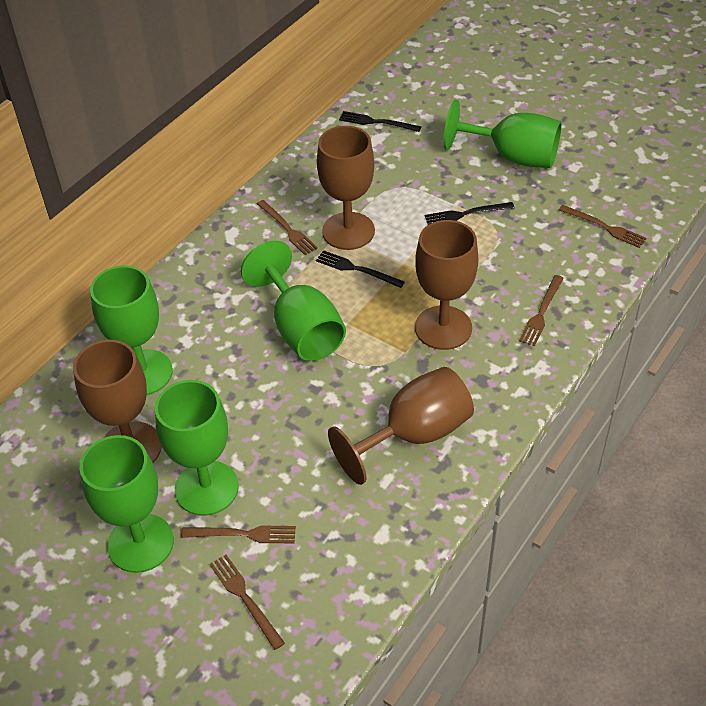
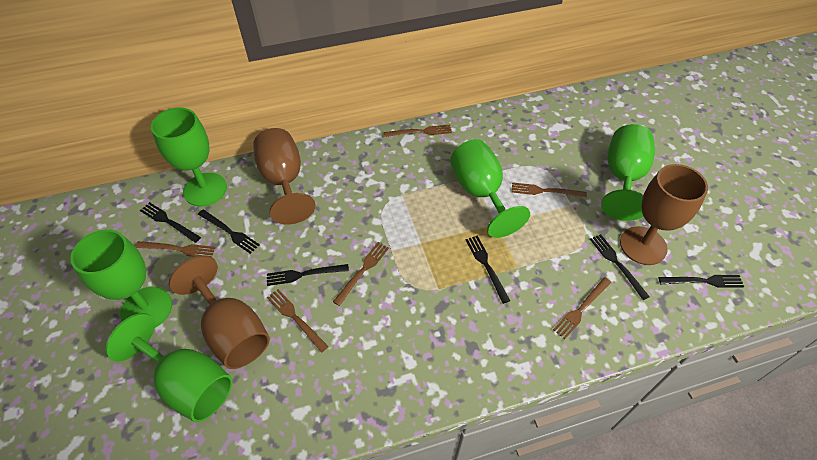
black fork: 3 -> 6
brown fork: 5 -> 6
brown goblet: 4 -> 3

